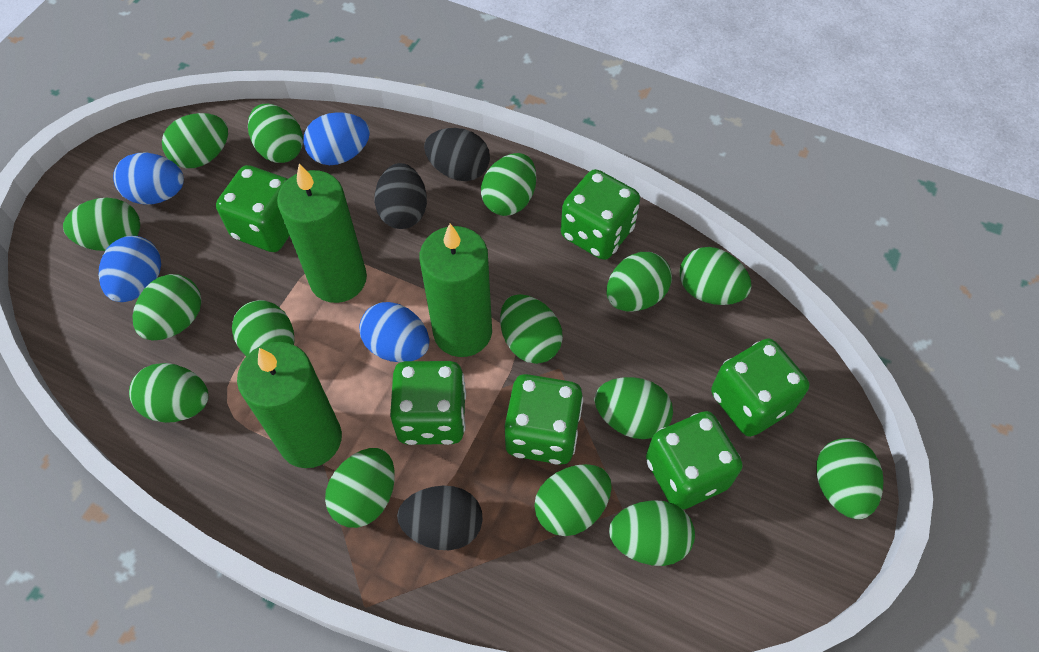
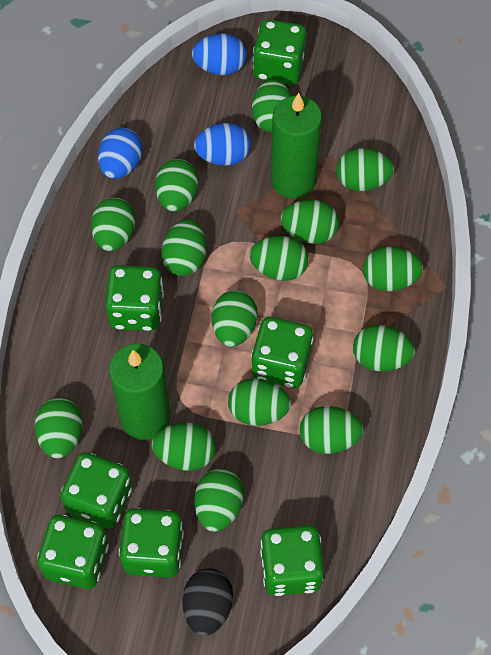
black egg: 3 -> 1
blue egg: 4 -> 3
green candle: 3 -> 2
green dice: 6 -> 7

